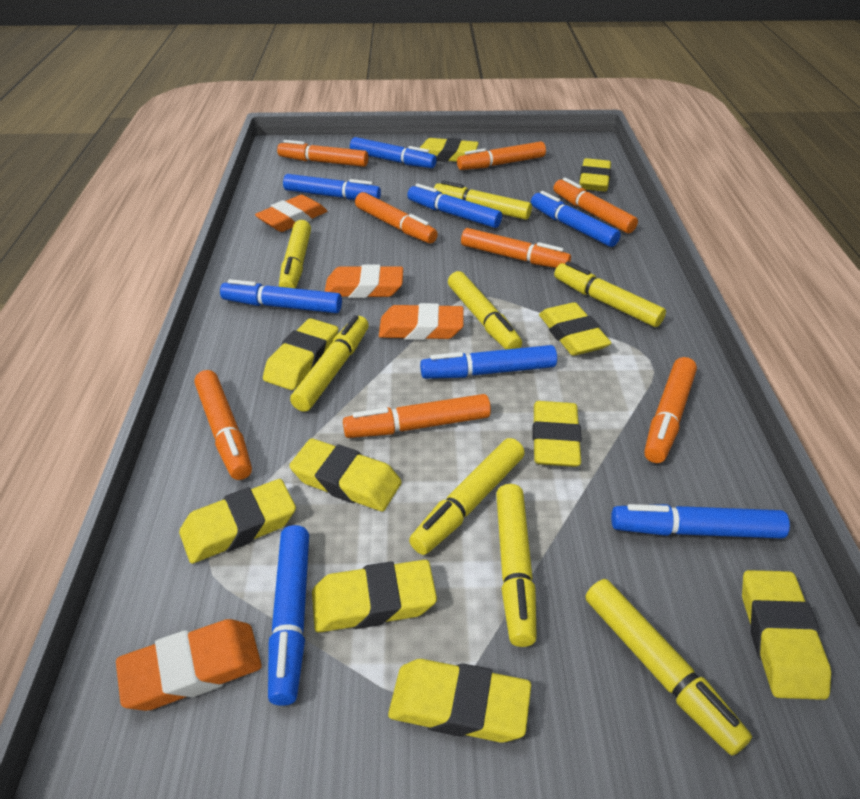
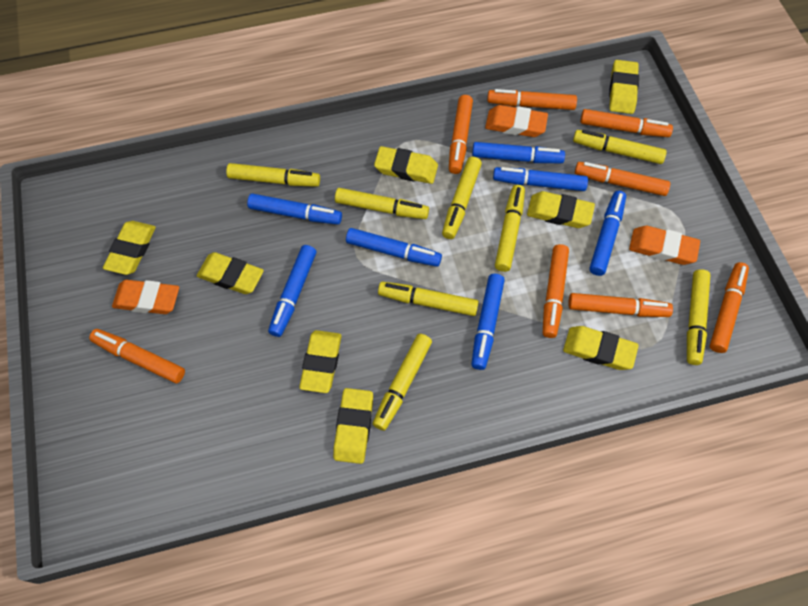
blue marker: 8 -> 7
orange eraser: 4 -> 3
yellow eraser: 10 -> 8

